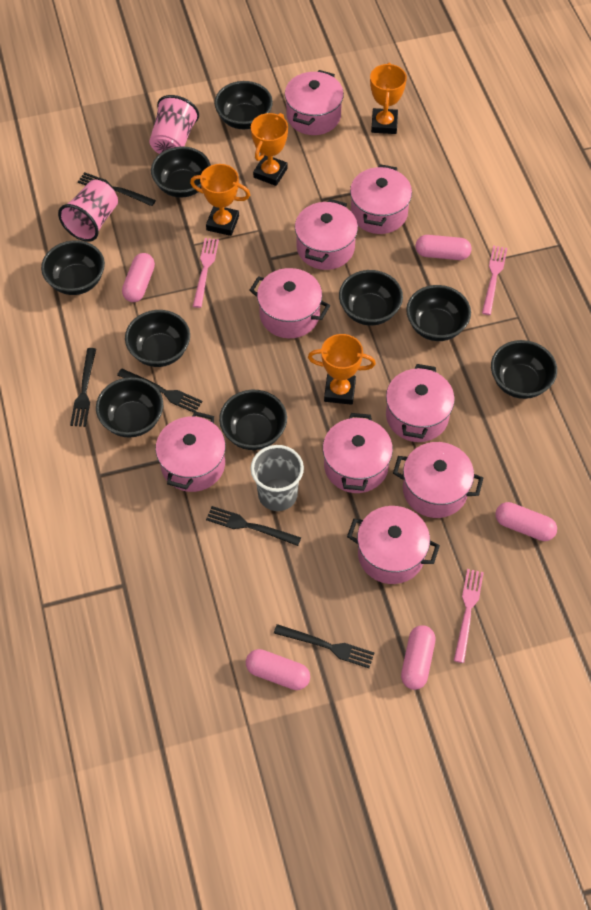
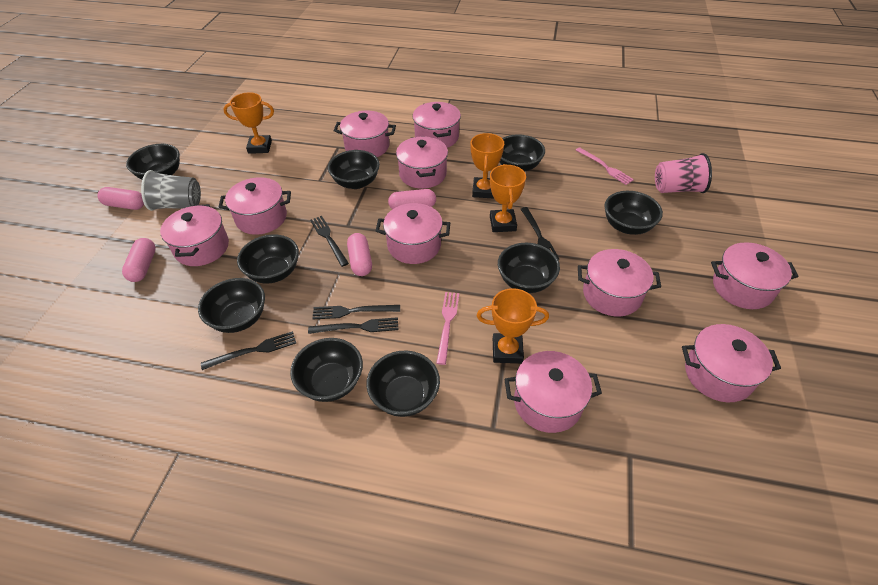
pink capsule: 5 -> 4
pink cup: 2 -> 1
pink fork: 3 -> 2
pink pot: 9 -> 10

